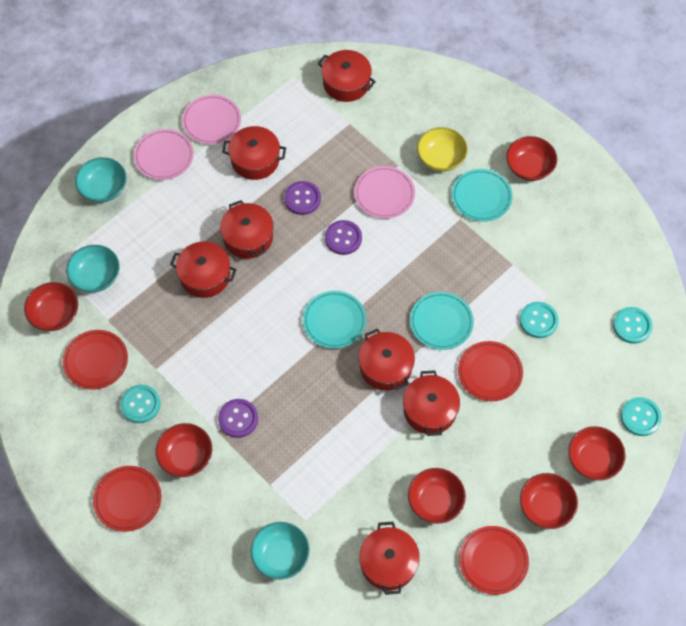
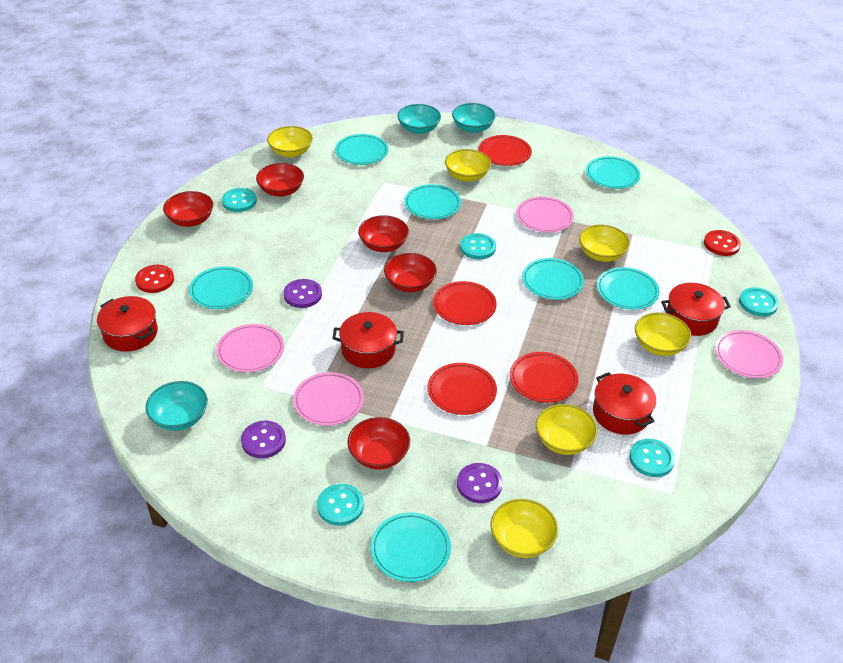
pink plate: 3 -> 4
red bowl: 6 -> 5
red button: 0 -> 2
red pot: 7 -> 4
turquoise button: 4 -> 5
turquoise plate: 3 -> 7
yellow bowl: 1 -> 6

